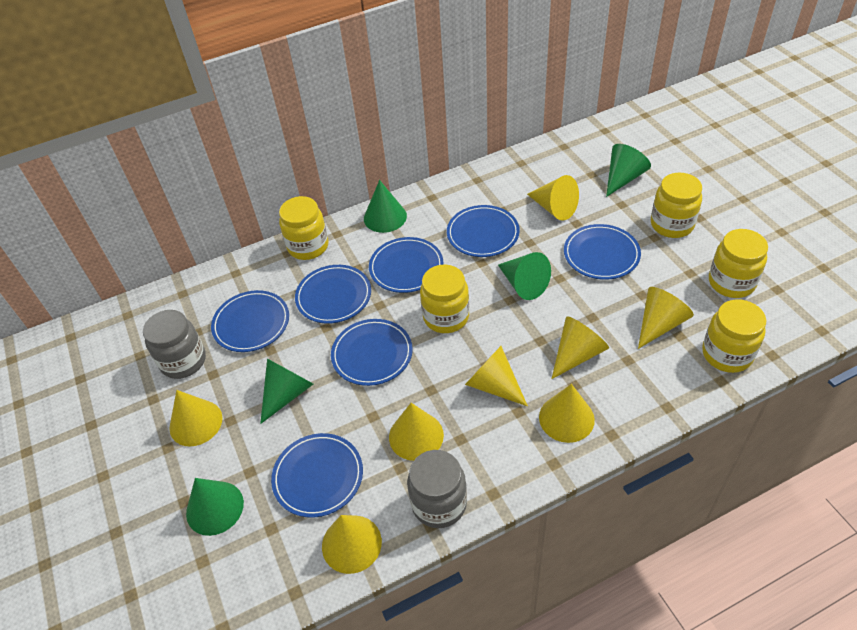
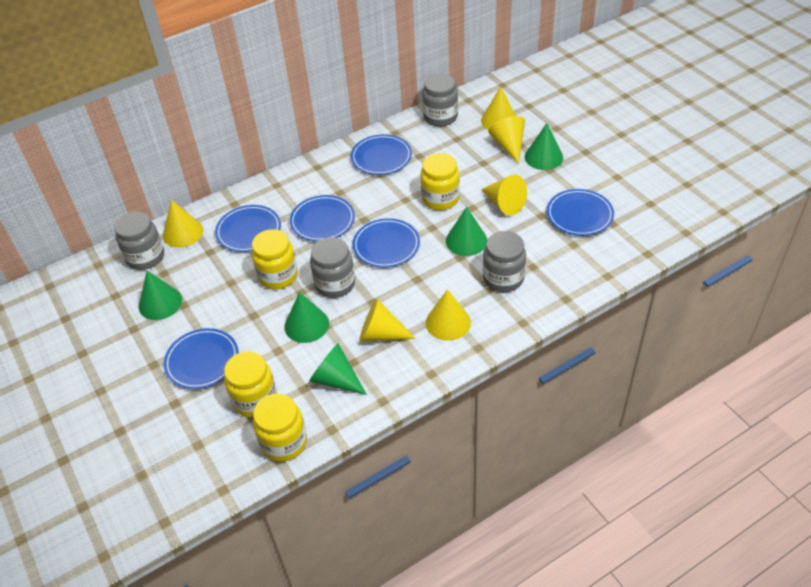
blue plate: 7 -> 6
grey jar: 2 -> 4
yellow cone: 8 -> 6
yellow jar: 5 -> 4

